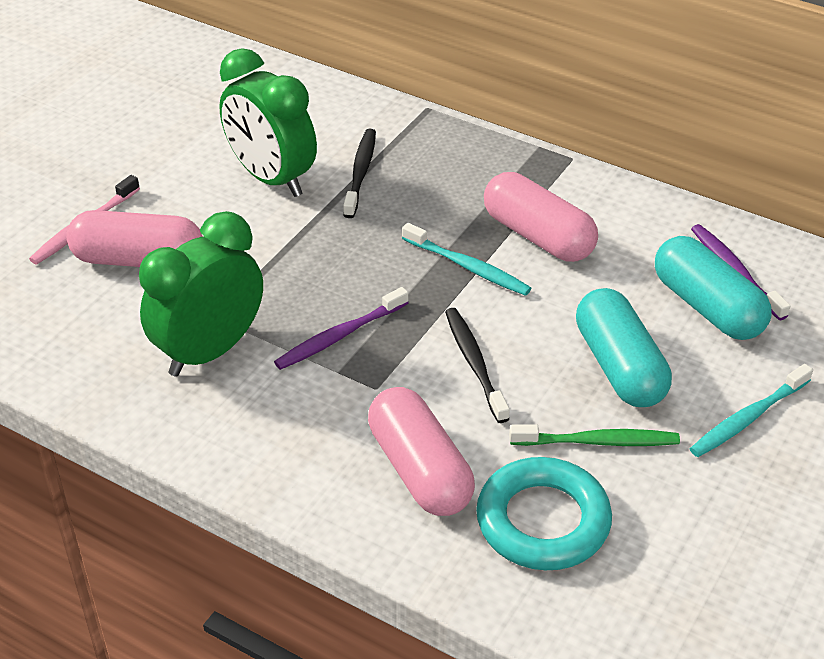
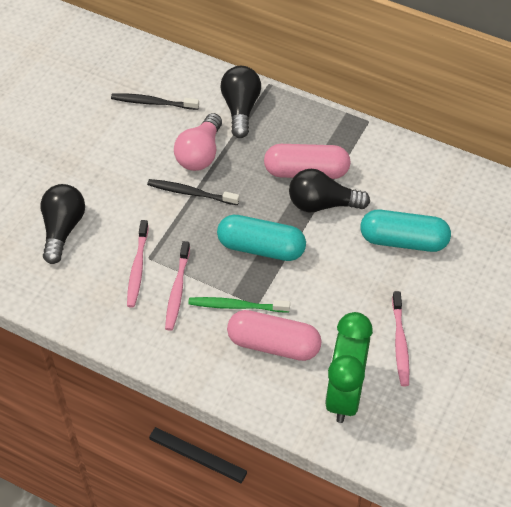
black light bulb: 0 -> 3
green clock: 2 -> 1
pink capsule: 3 -> 2
pink light bulb: 0 -> 1
pink toothbrush: 1 -> 3
purple toothbrush: 2 -> 0
turquoise ring: 1 -> 0
turquoise toothbrush: 2 -> 0

